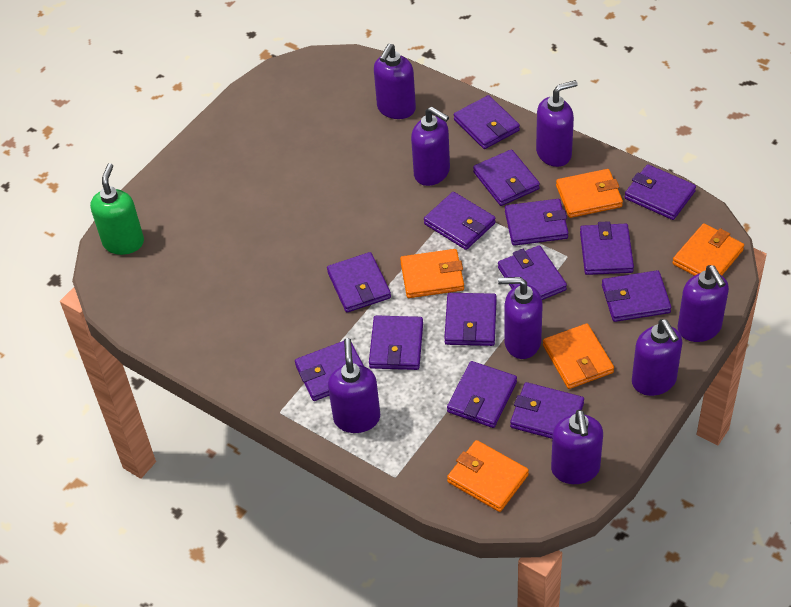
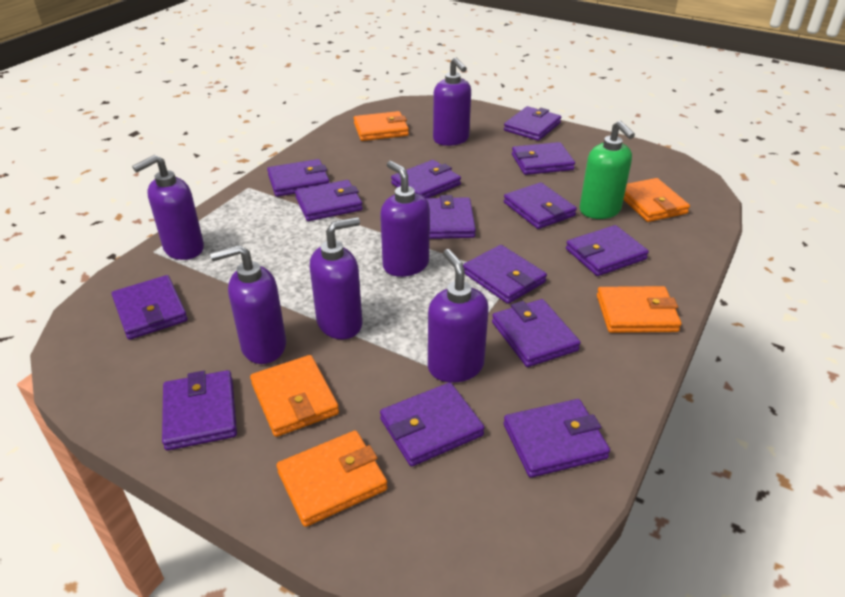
purple soap dispenser: 8 -> 6

